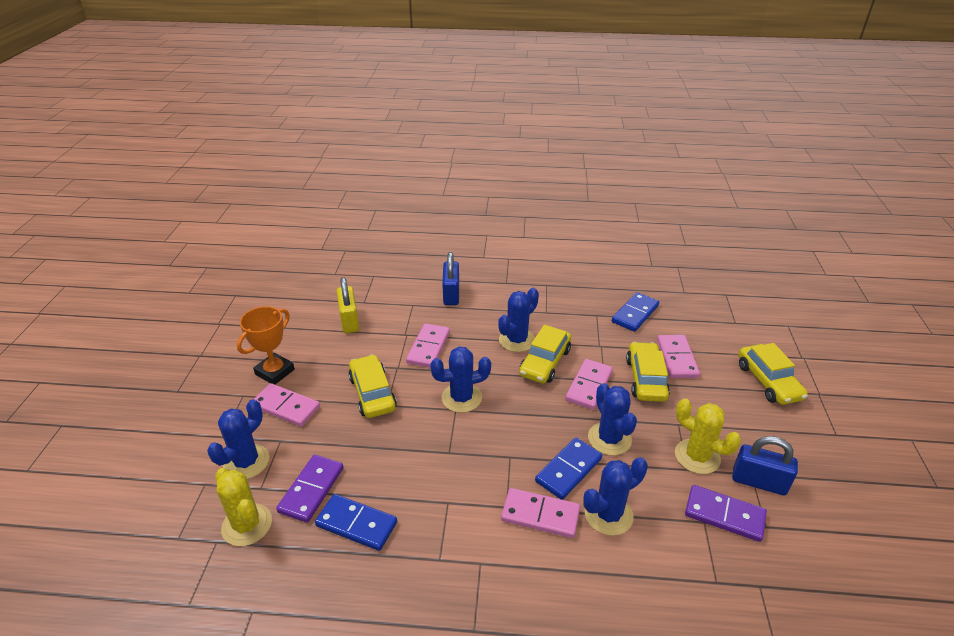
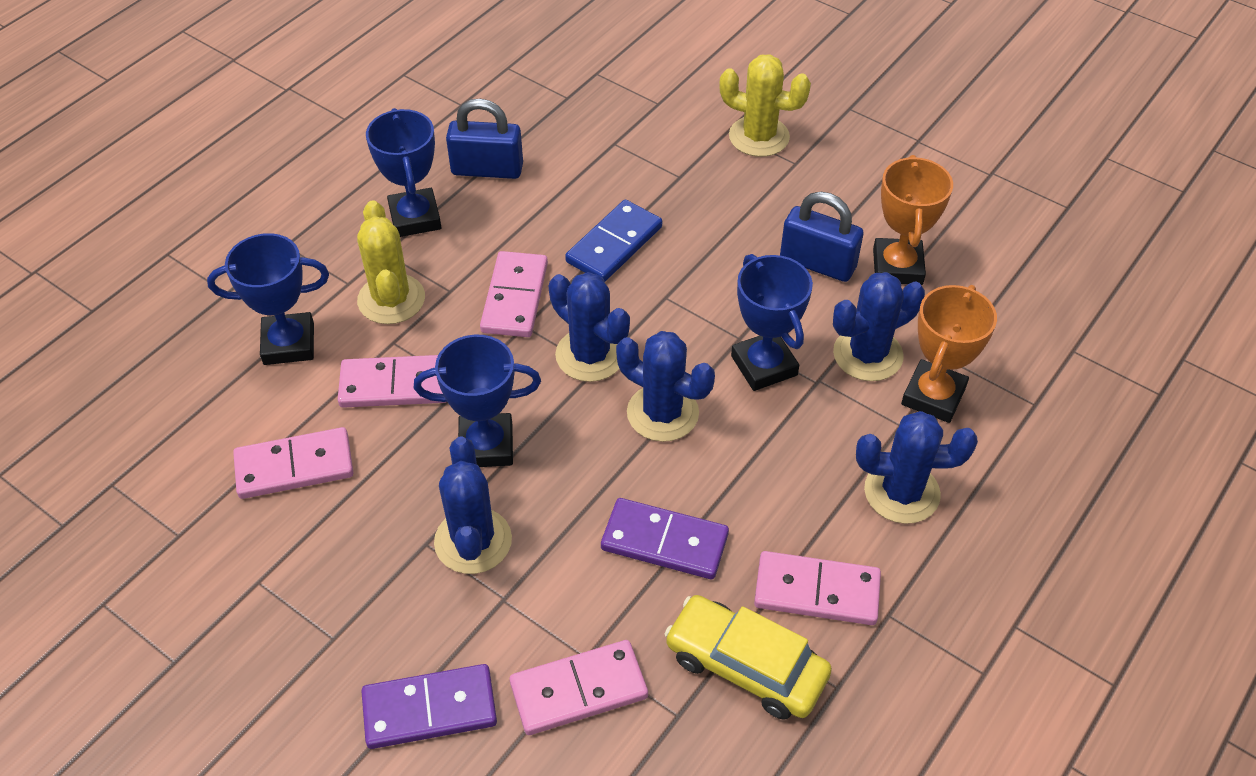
blue domino: 3 -> 1
blue trophy: 0 -> 4
orange trophy: 1 -> 2
yellow car: 4 -> 1
yellow padlock: 1 -> 0

